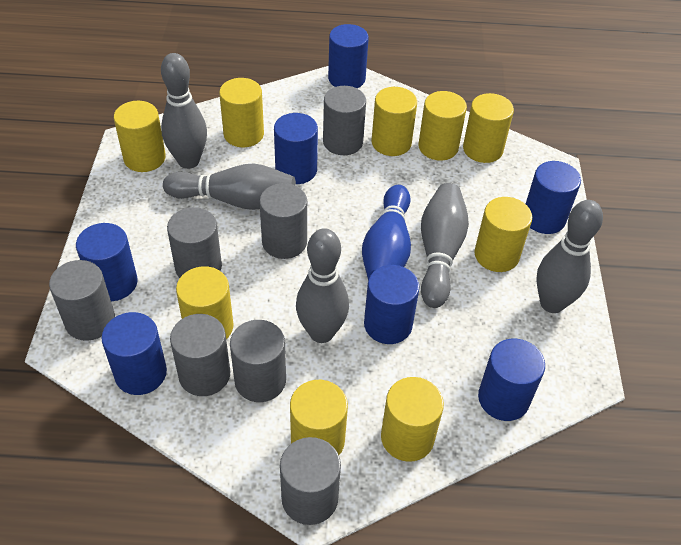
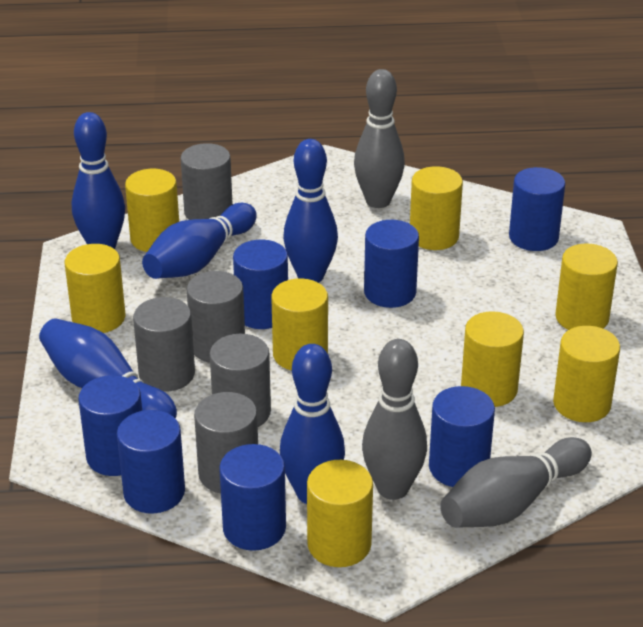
blue bowling pin: 1 -> 5
grey bowling pin: 5 -> 3
grey cylinder: 7 -> 5
yellow cylinder: 9 -> 8

